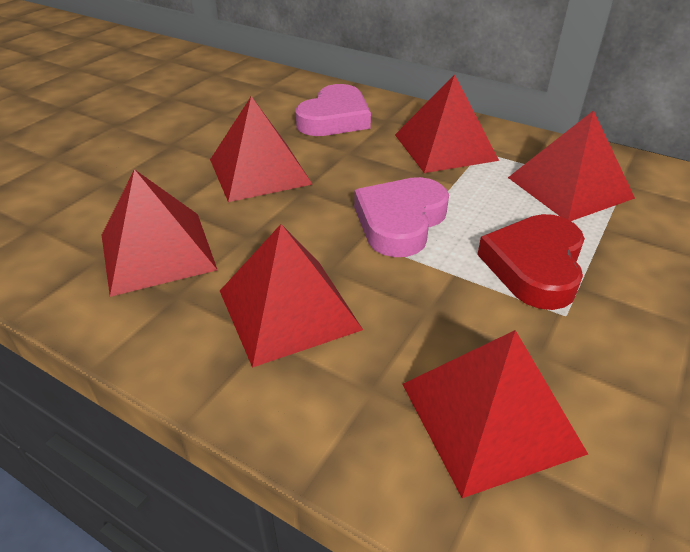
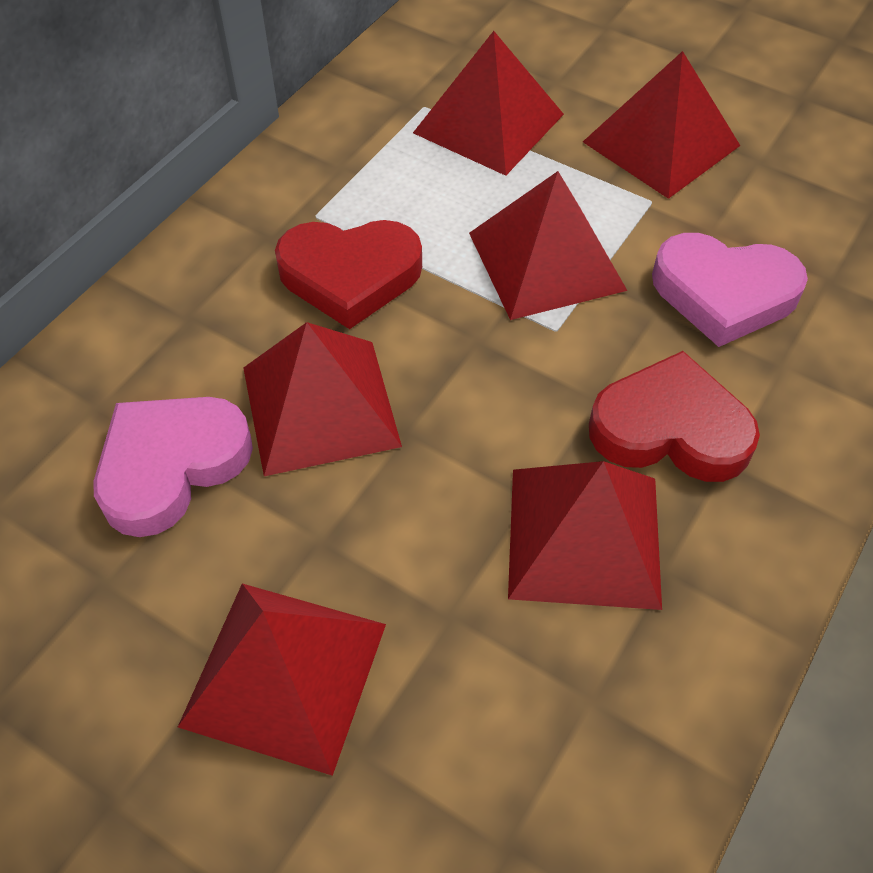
red heart: 1 -> 2

